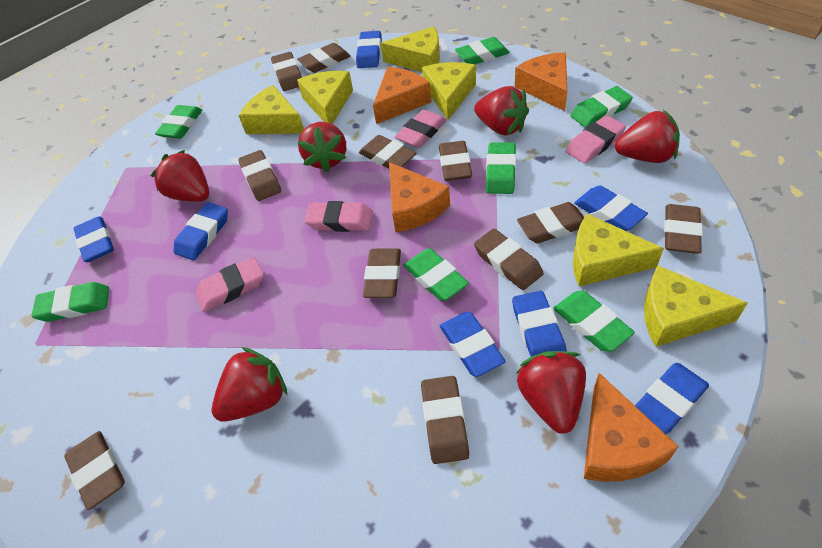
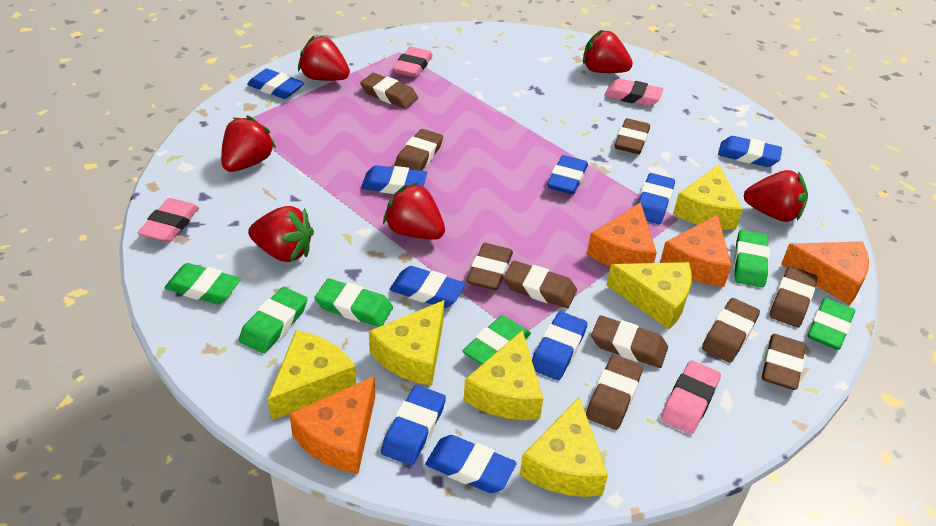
blue eraser: 7 -> 9
brown eraser: 11 -> 10
green eraser: 7 -> 6

